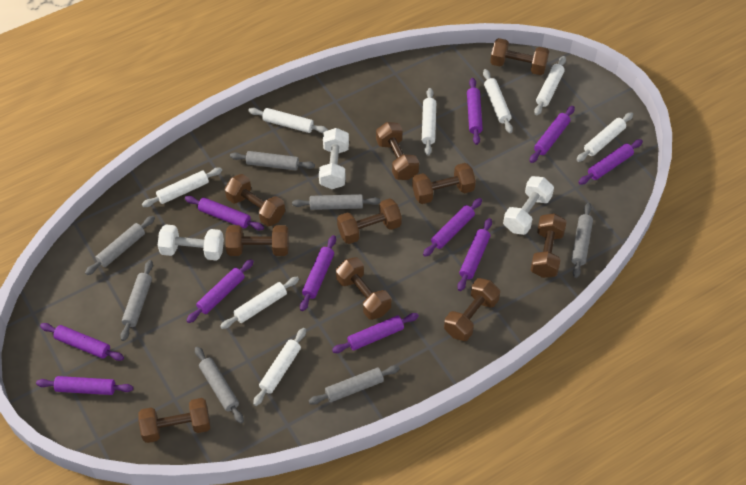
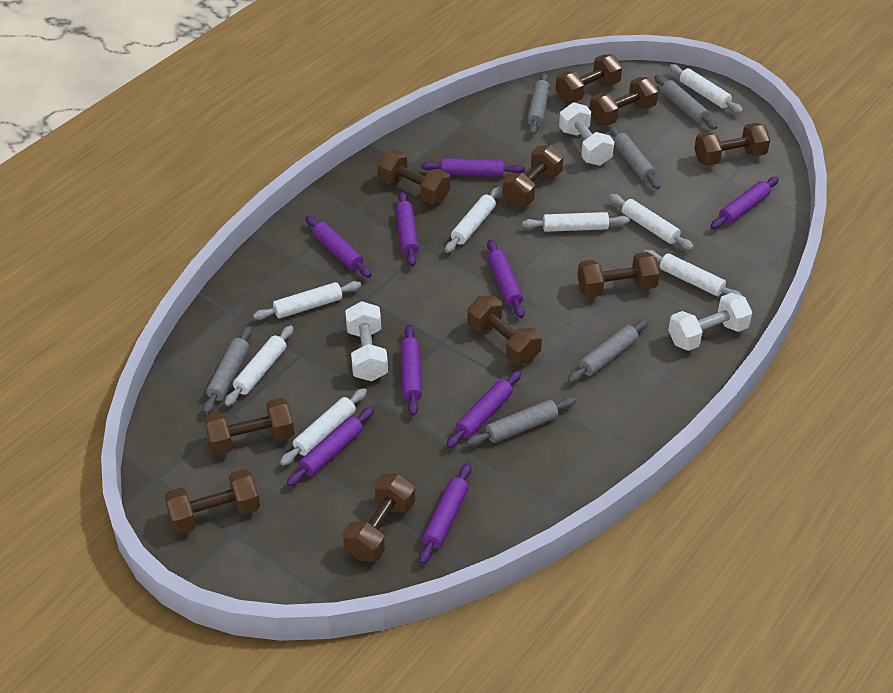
grey rolling pin: 7 -> 6
purple rolling pin: 11 -> 9

